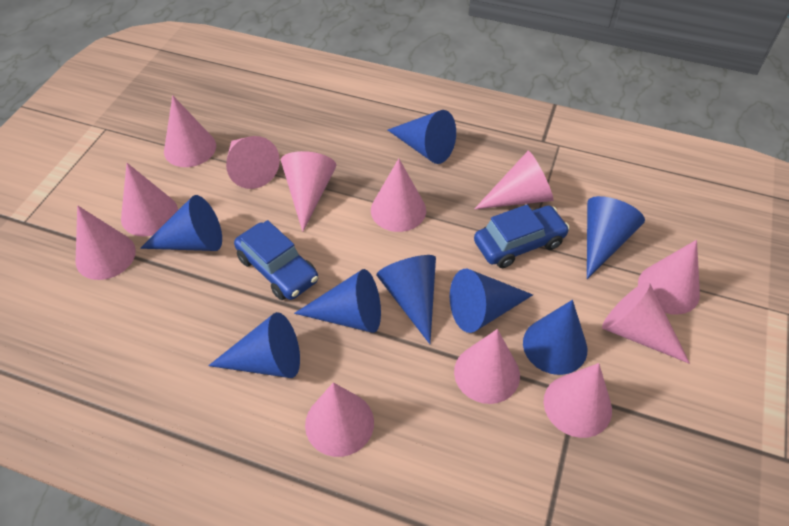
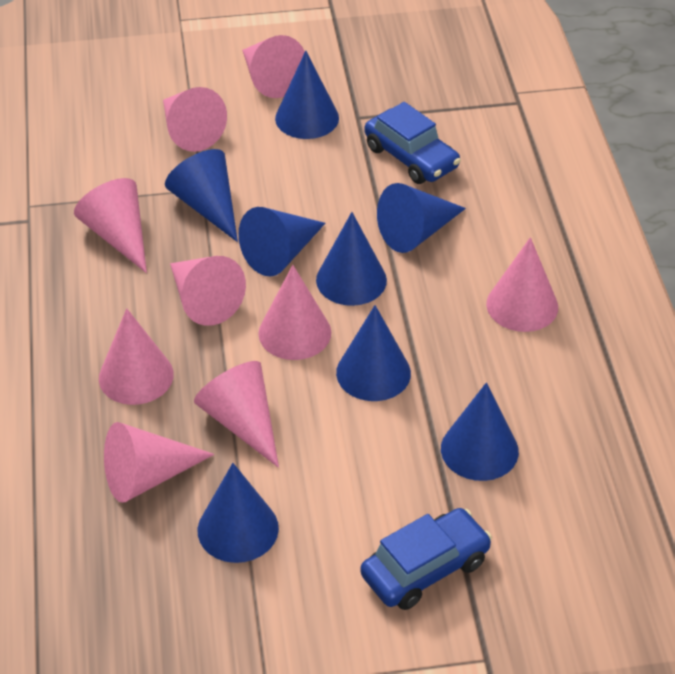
pink cone: 12 -> 9

